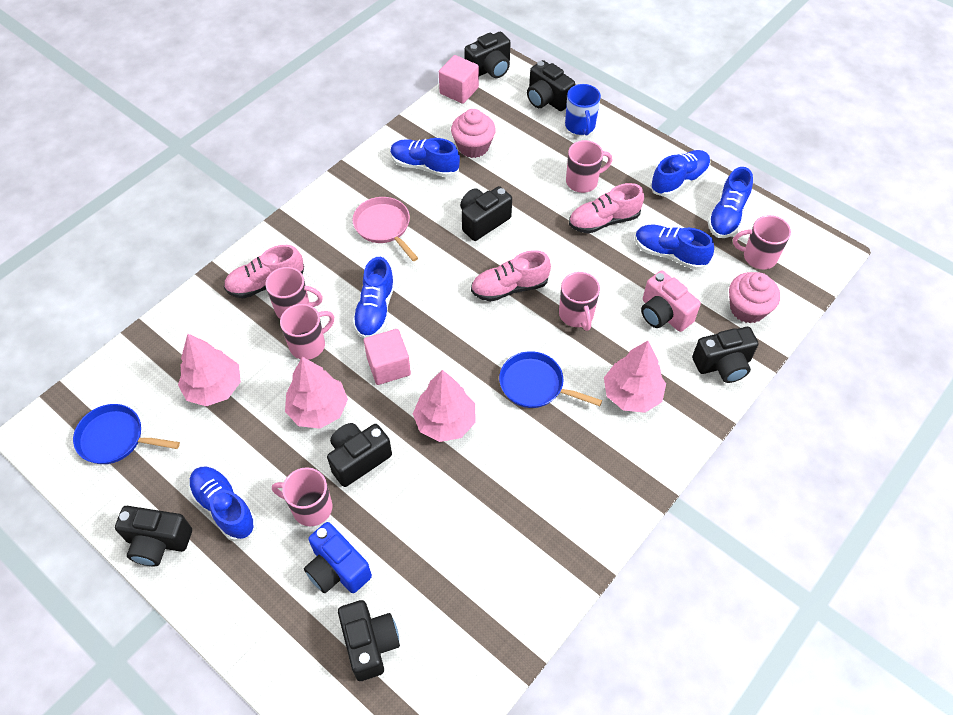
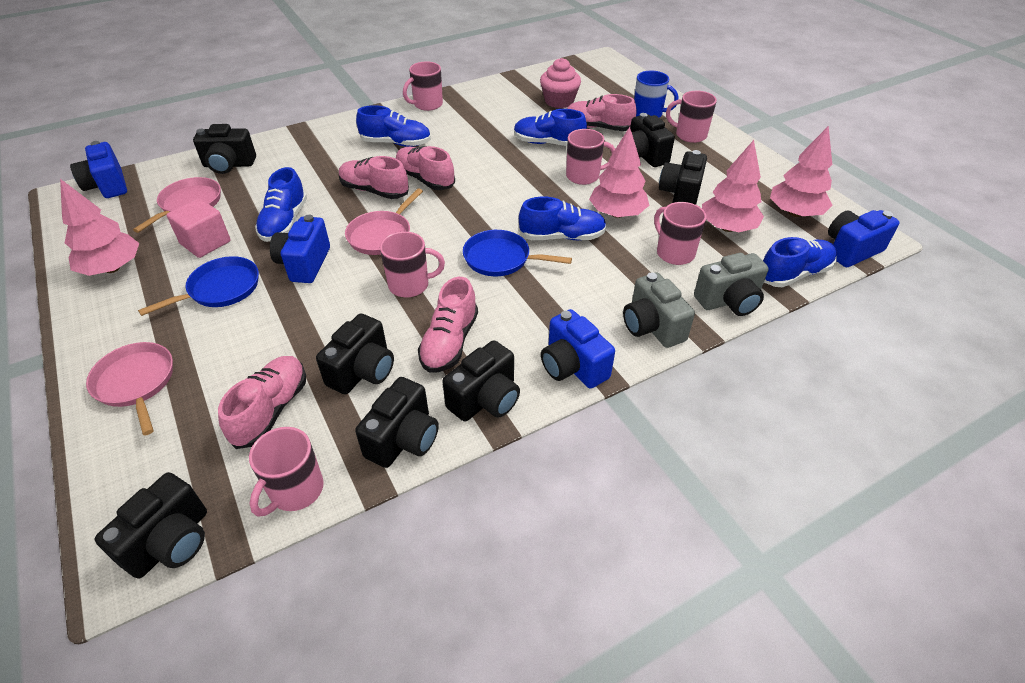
blue camera: 1 -> 4
blue shoe: 6 -> 5
grey camera: 0 -> 2
pink camera: 1 -> 0
pink cube: 2 -> 1
pink cupcake: 2 -> 1
pink pan: 1 -> 3
pink shoe: 3 -> 5

